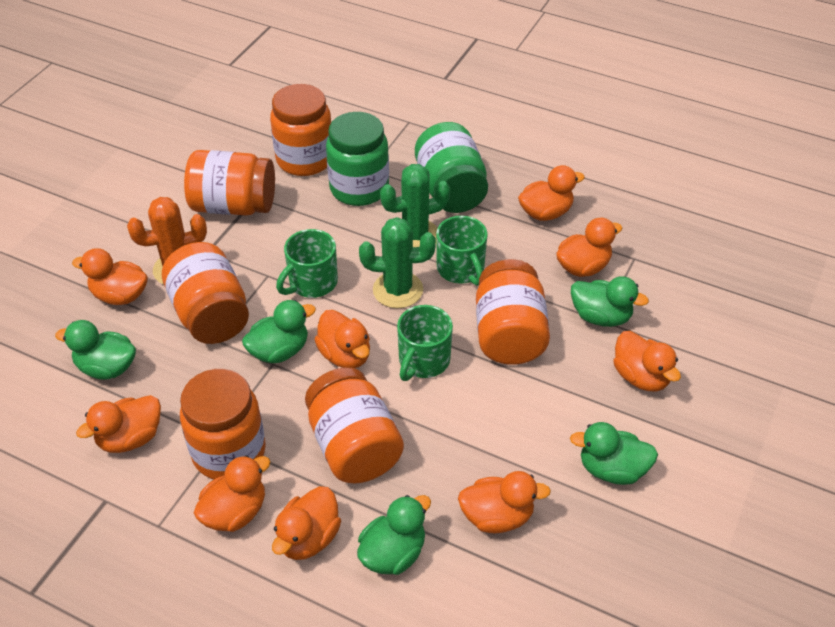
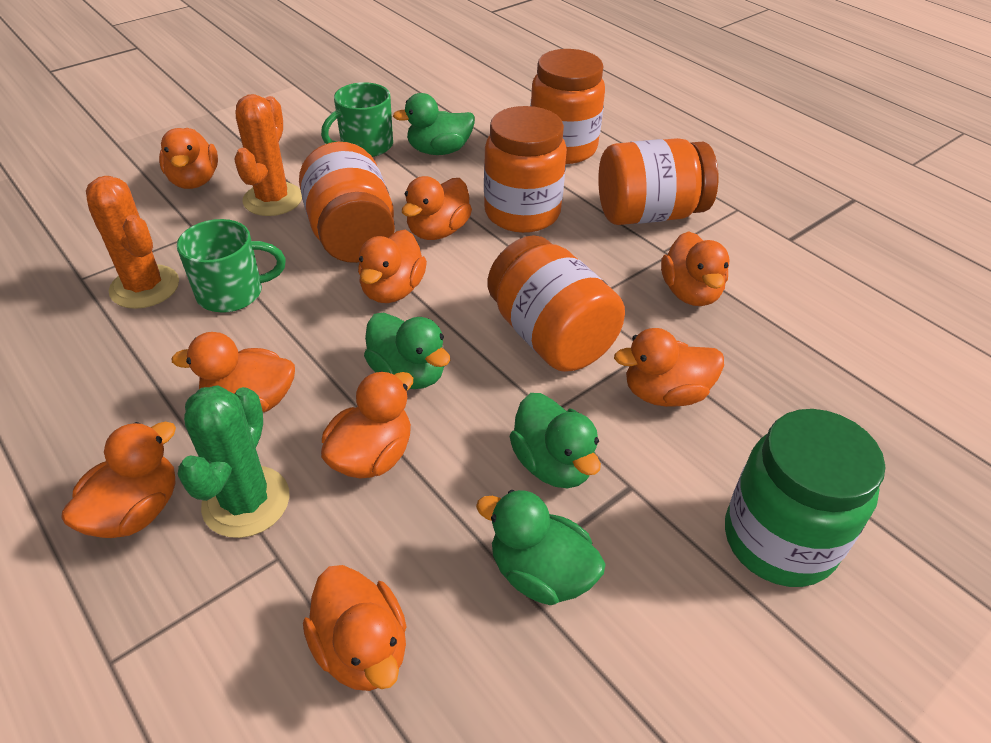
green cactus: 2 -> 1
green duck: 5 -> 4
green jar: 2 -> 1
green mug: 3 -> 2
orange cactus: 1 -> 2
orange jar: 6 -> 5

